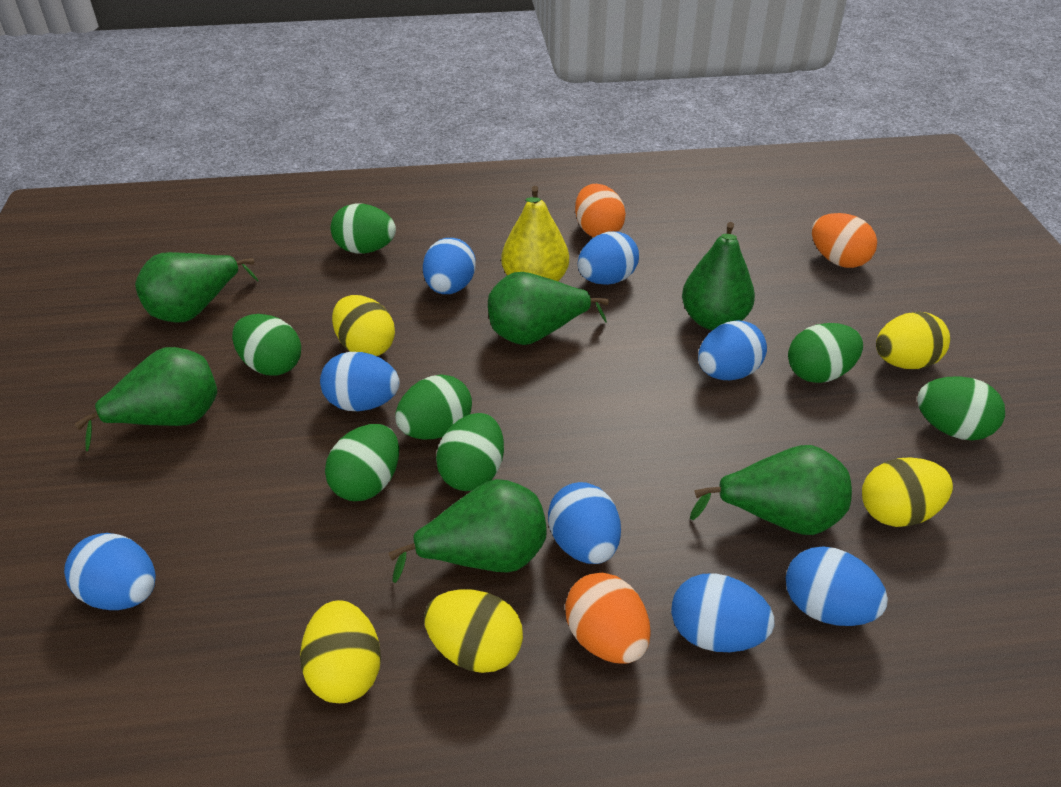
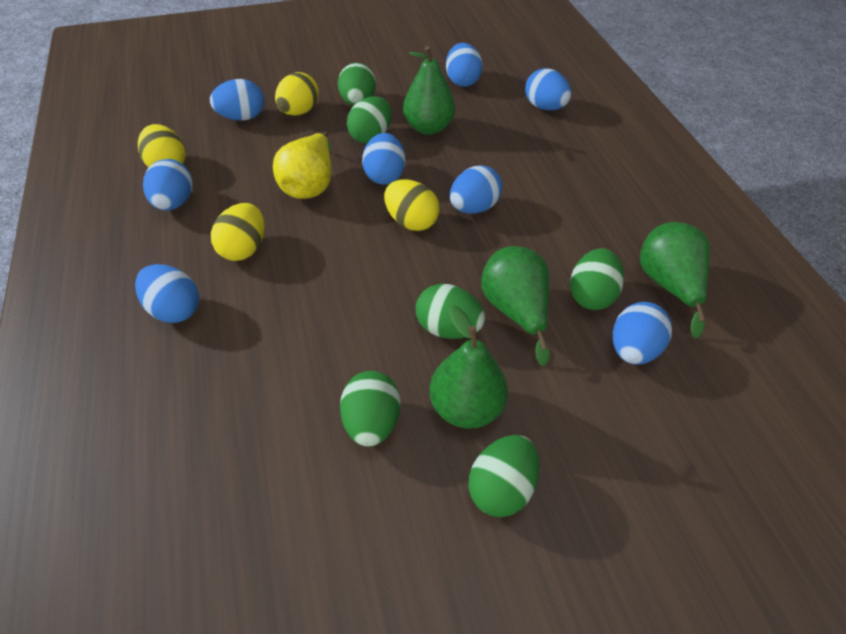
green egg: 7 -> 6
green pear: 6 -> 4
orange egg: 3 -> 0
yellow egg: 5 -> 4

